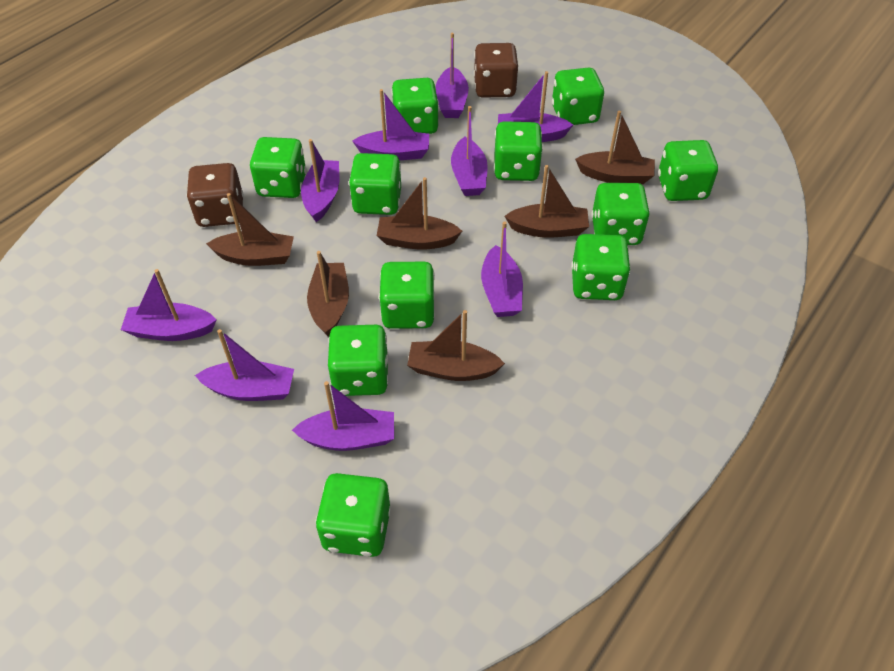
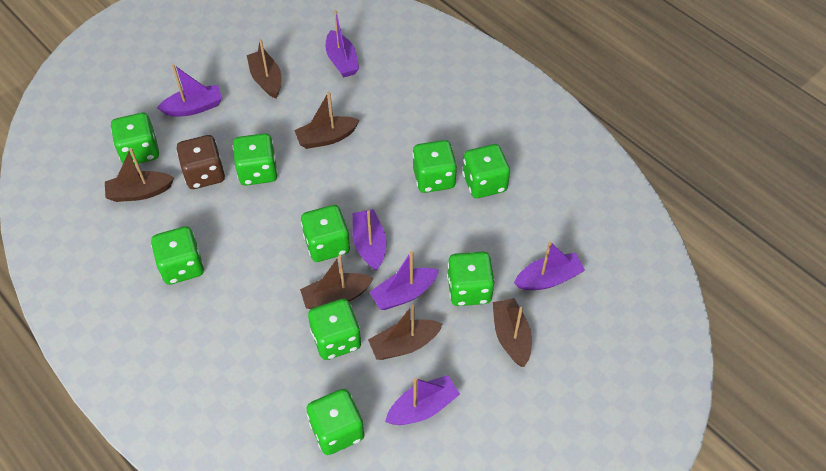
brown dice: 2 -> 1
green dice: 11 -> 9
purple boat: 9 -> 6

